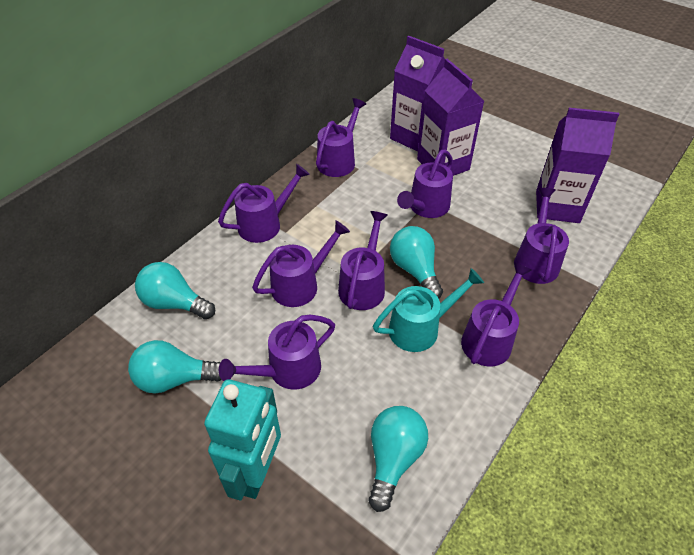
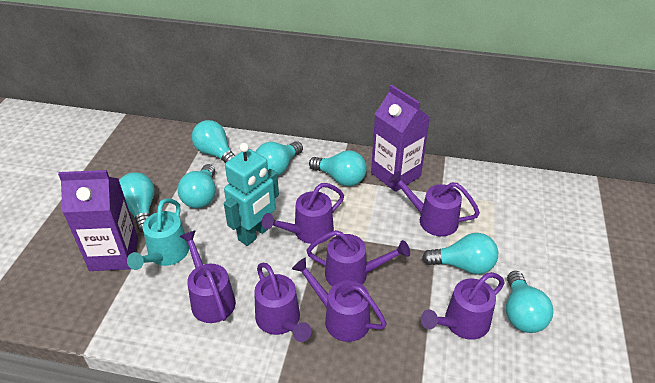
purple carton: 3 -> 2
purple watering can: 8 -> 7
turquoise light bulb: 4 -> 7

